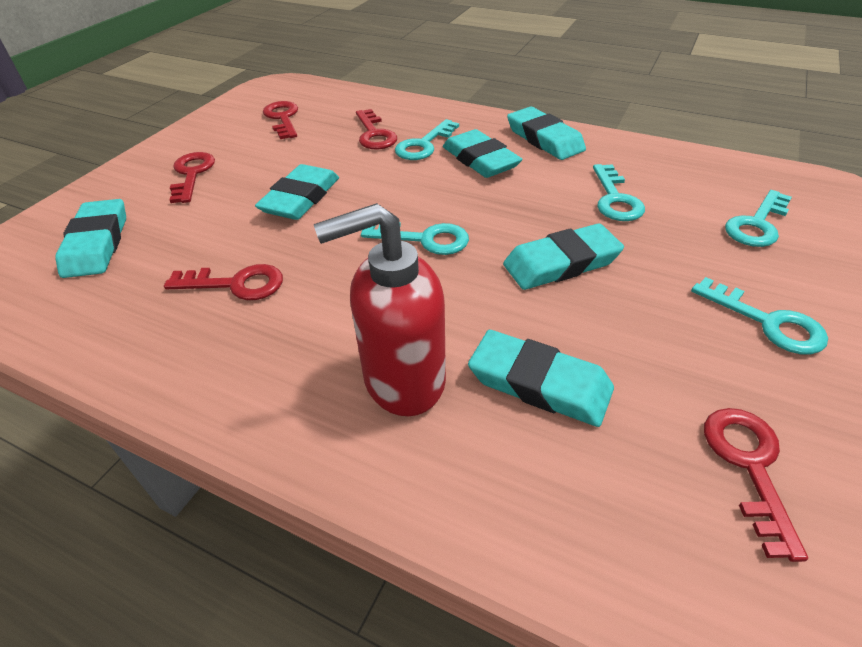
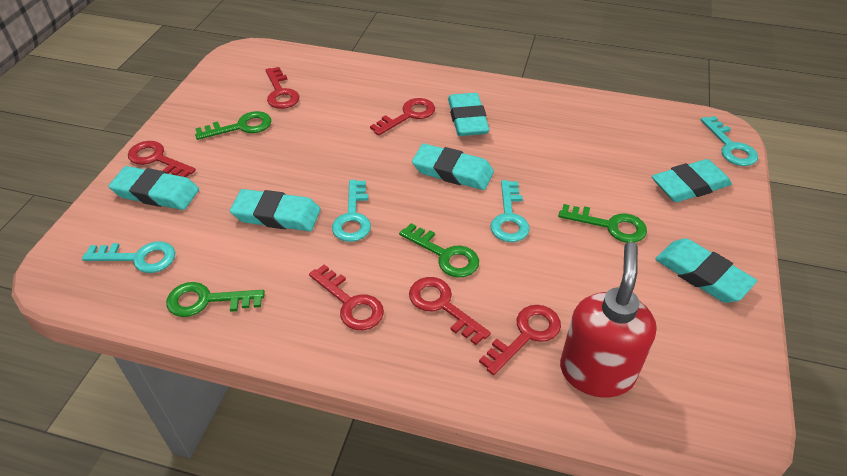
green key: 0 -> 4
red key: 5 -> 6
turquoise key: 5 -> 4

